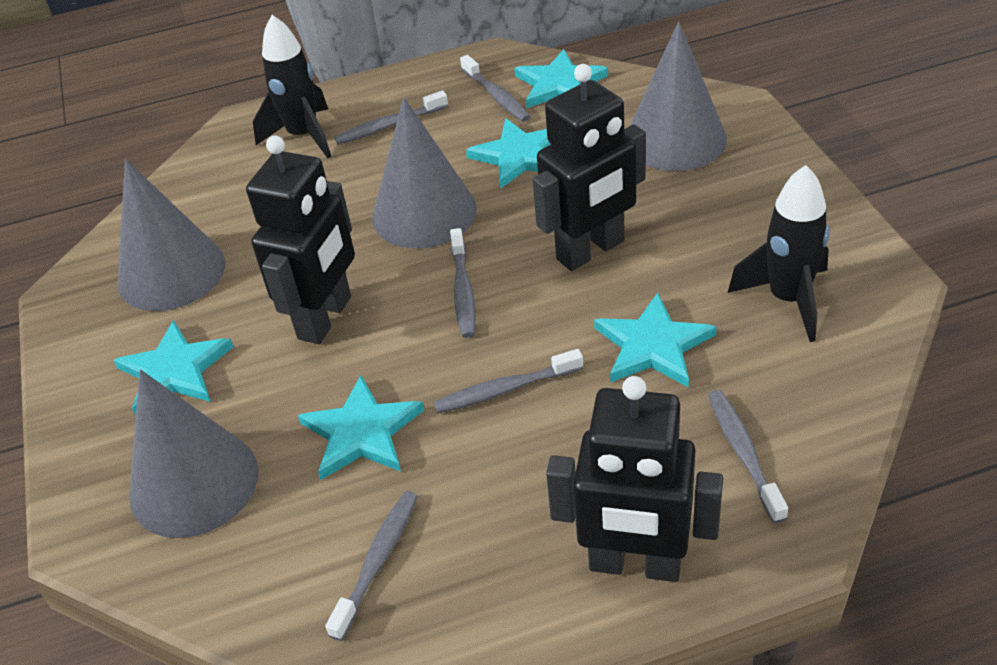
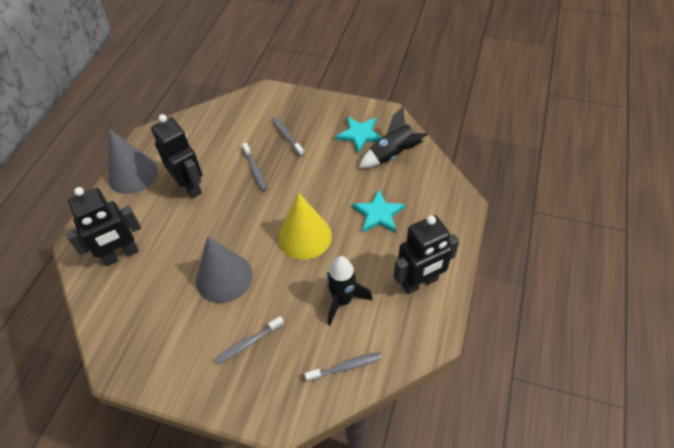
grey cone: 4 -> 2
grey toothbrush: 6 -> 4
turquoise star: 5 -> 2
yellow cone: 0 -> 1

